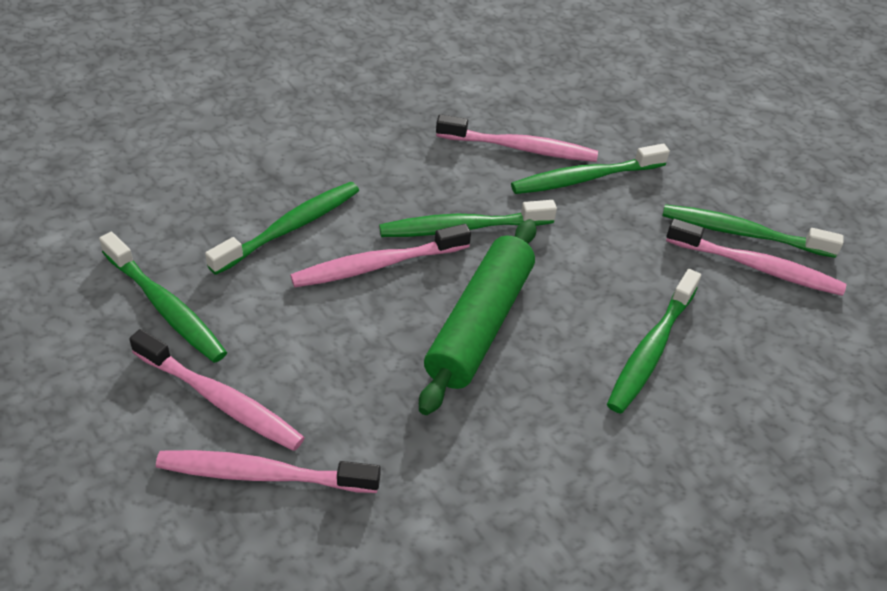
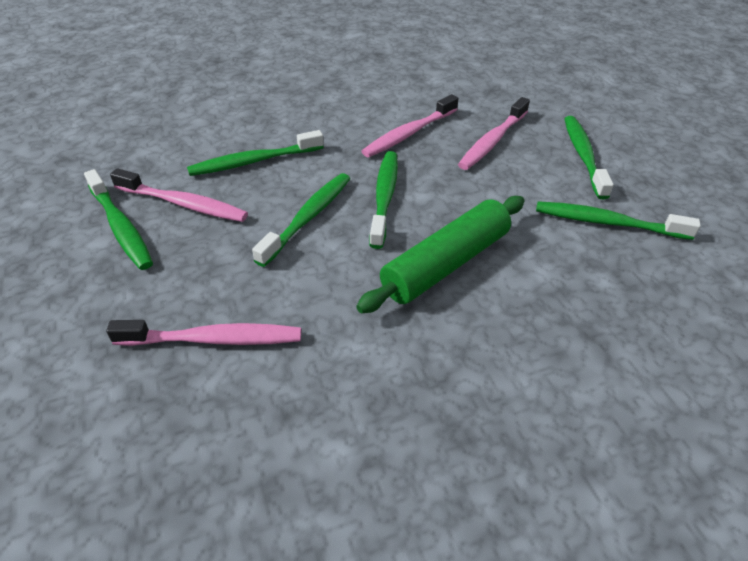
pink toothbrush: 5 -> 4

